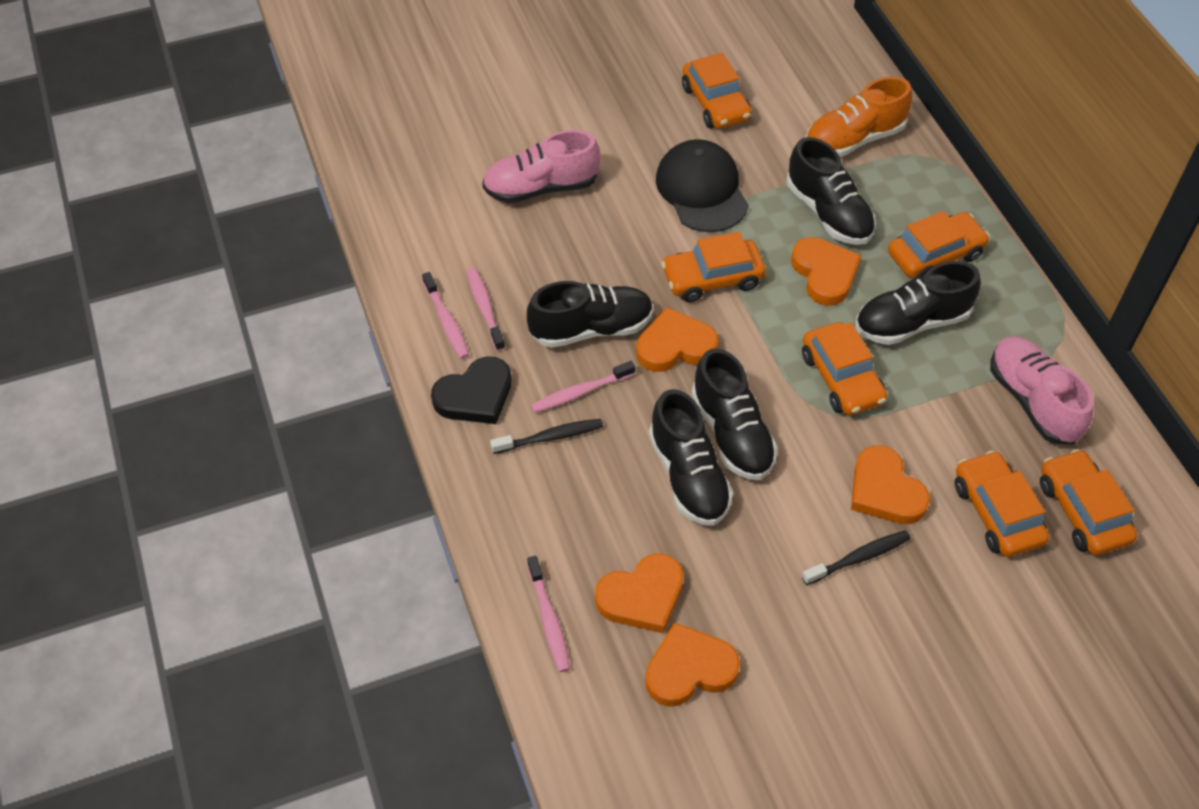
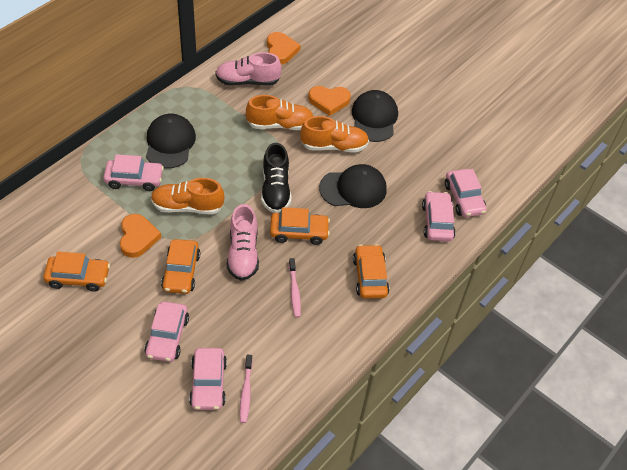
black cap: 1 -> 3
black heart: 1 -> 0
black shoe: 5 -> 1
black toothbrush: 2 -> 0
orange car: 6 -> 4
orange heart: 5 -> 3
orange shoe: 1 -> 3
pink car: 0 -> 5
pink toothbrush: 4 -> 2

